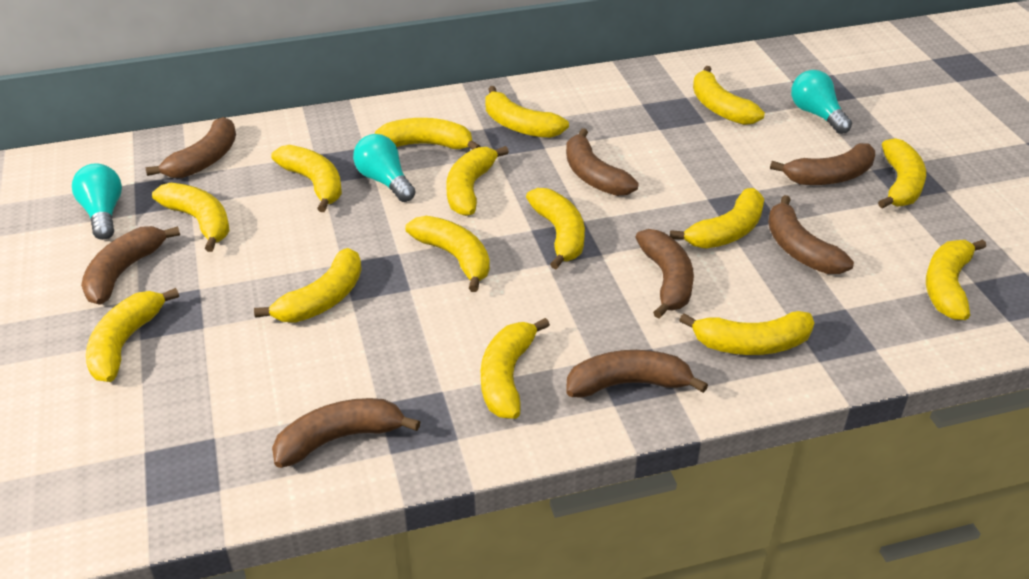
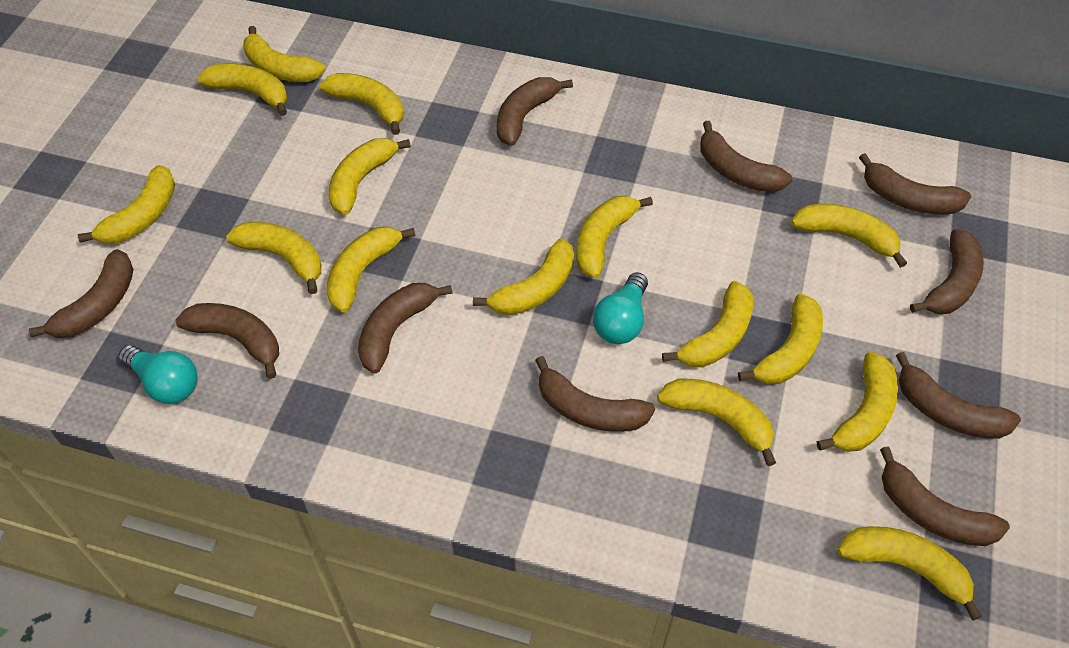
brown banana: 8 -> 10
turquoise light bulb: 3 -> 2

